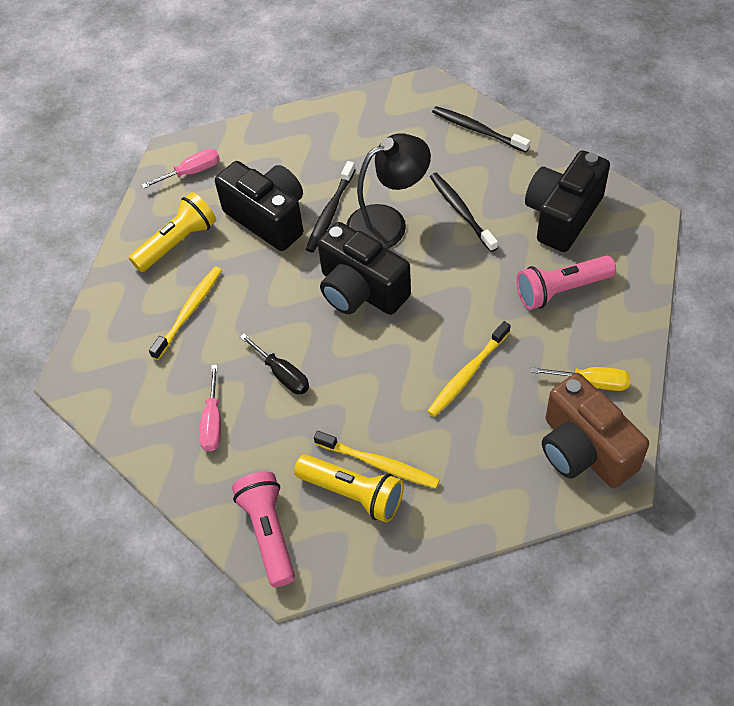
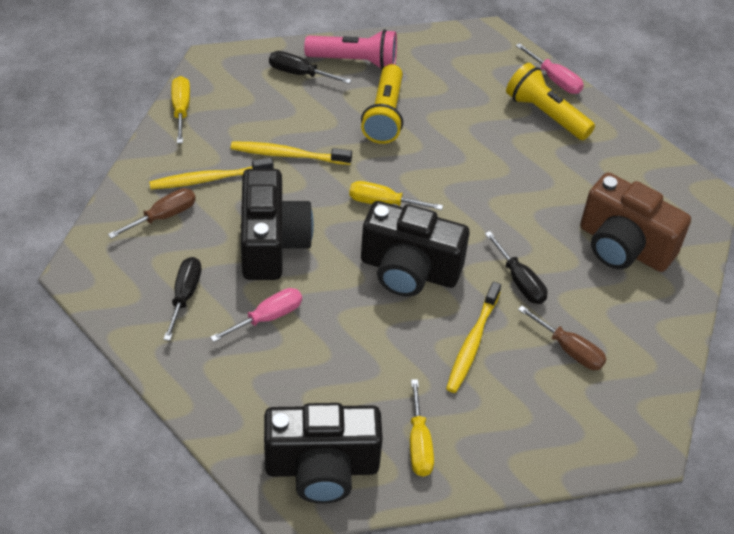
black lamp: 1 -> 0
black screwdriver: 1 -> 3
black toothbrush: 3 -> 0
brown screwdriver: 0 -> 2
pink flashlight: 2 -> 1
yellow screwdriver: 1 -> 3

